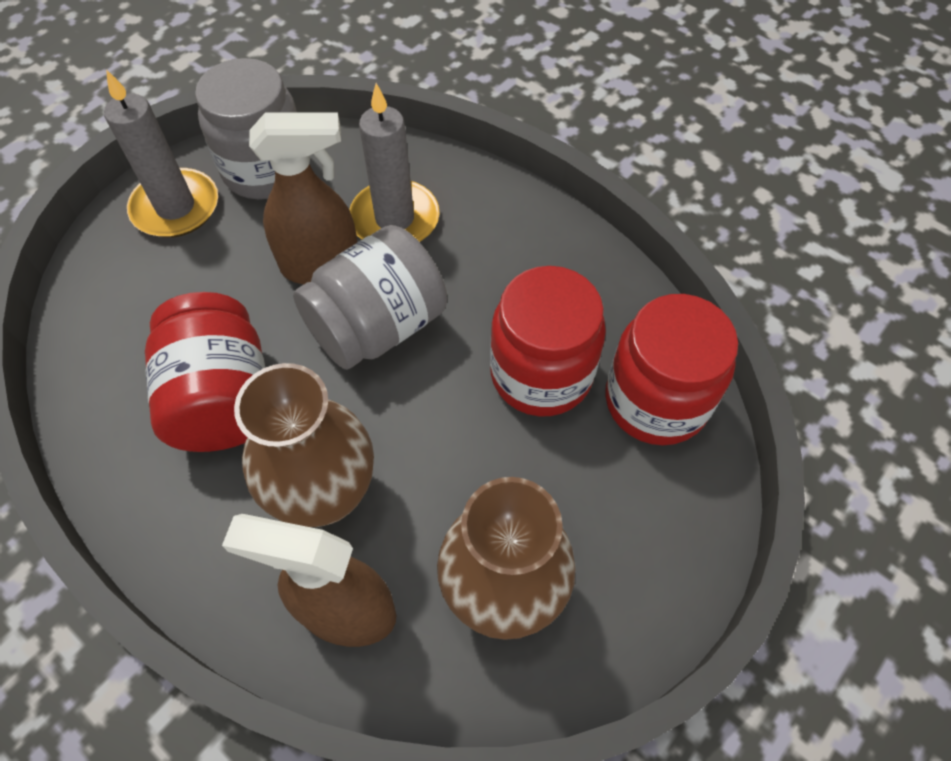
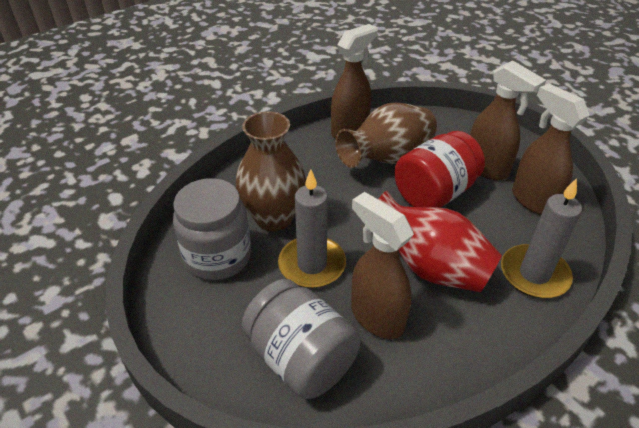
brown spray bottle: 2 -> 4
red jar: 3 -> 1
red vase: 0 -> 1

